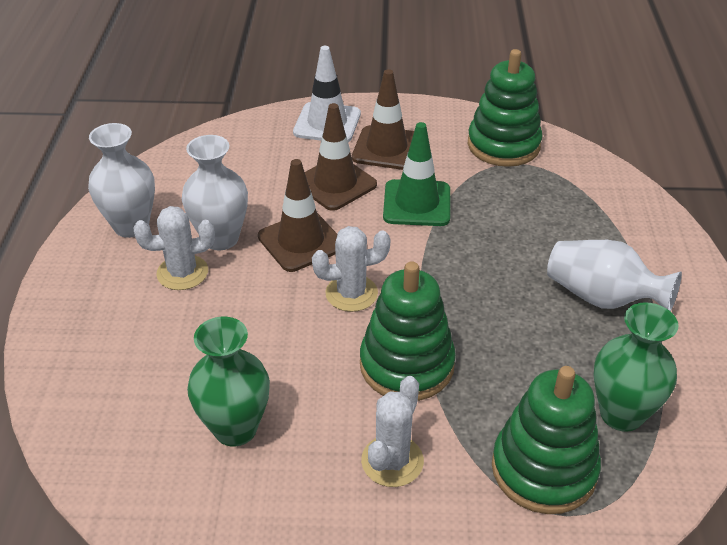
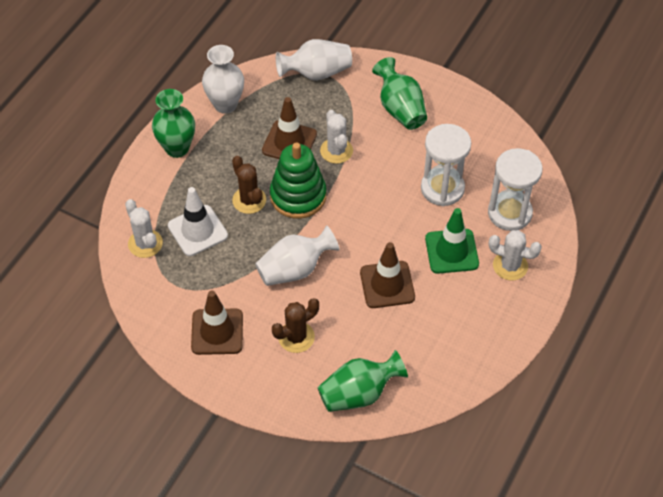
brown cactus: 0 -> 2
green stacking toy: 3 -> 1
green vase: 2 -> 3
white hourglass: 0 -> 2

